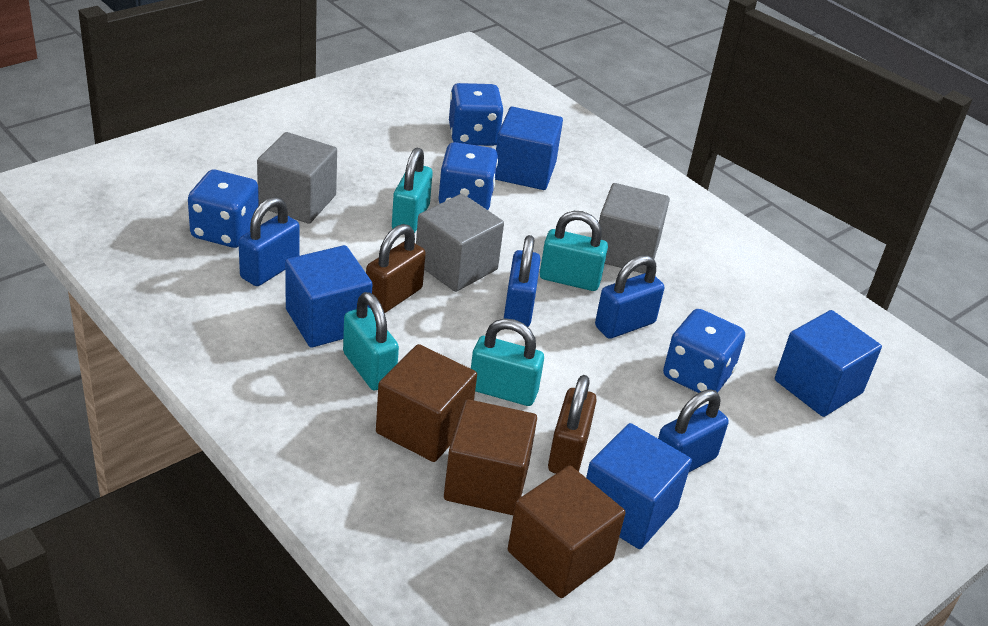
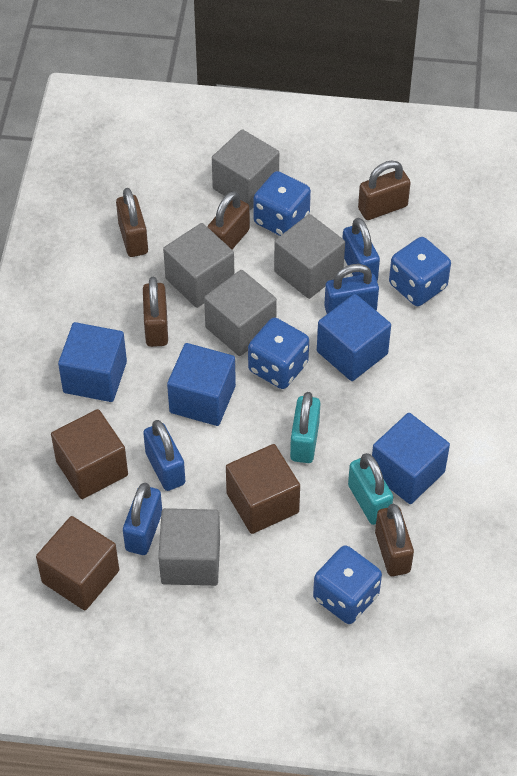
brown padlock: 2 -> 5
grey cube: 3 -> 5
turquoise padlock: 4 -> 2

